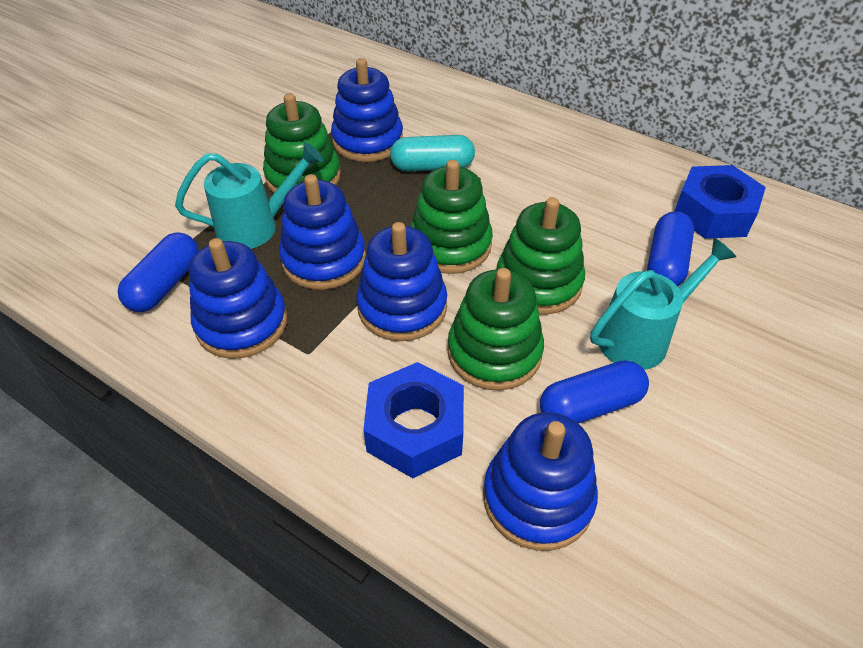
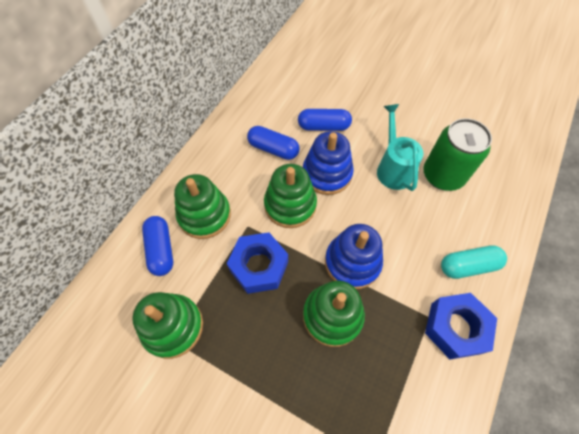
blue stacking toy: 5 -> 2
green can: 0 -> 1
turquoise watering can: 2 -> 1

